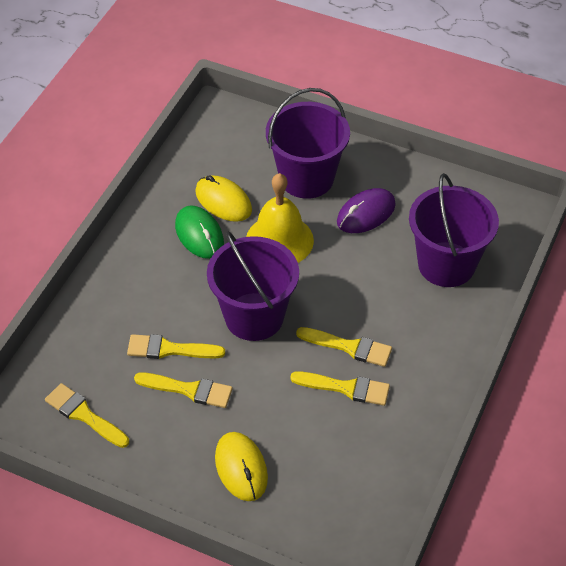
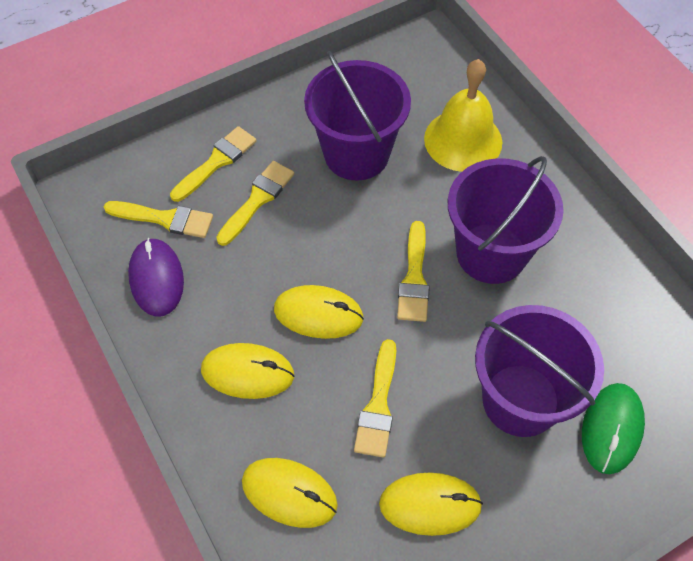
yellow mouse: 2 -> 4

